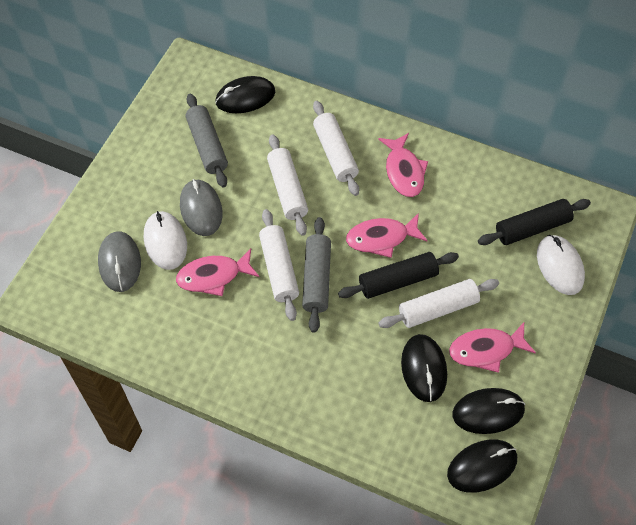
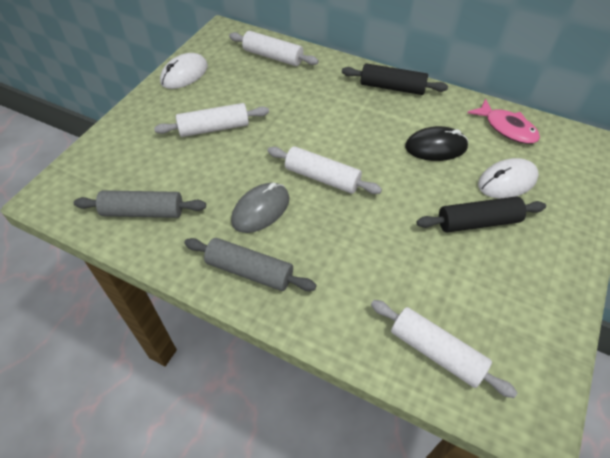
black mouse: 4 -> 1
grey mouse: 2 -> 1
pink fish: 4 -> 1

